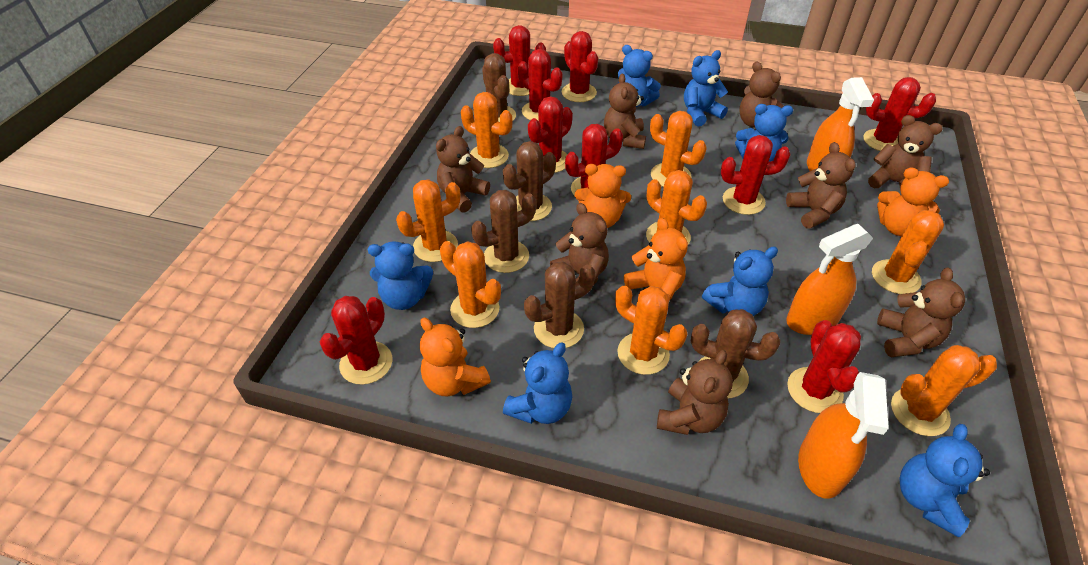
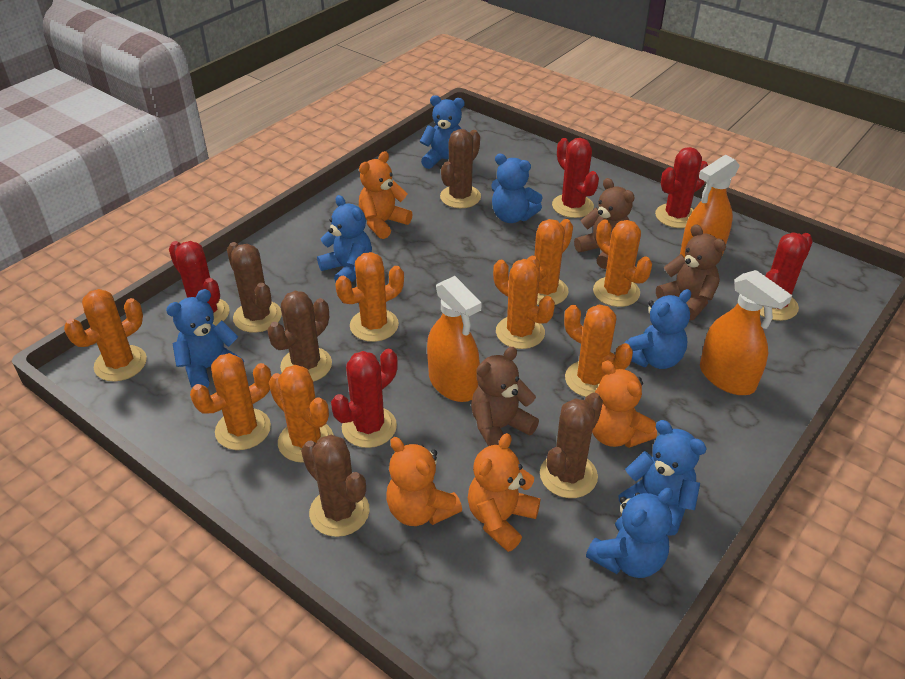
brown teddy bear: 8 -> 3
red cactus: 9 -> 5

